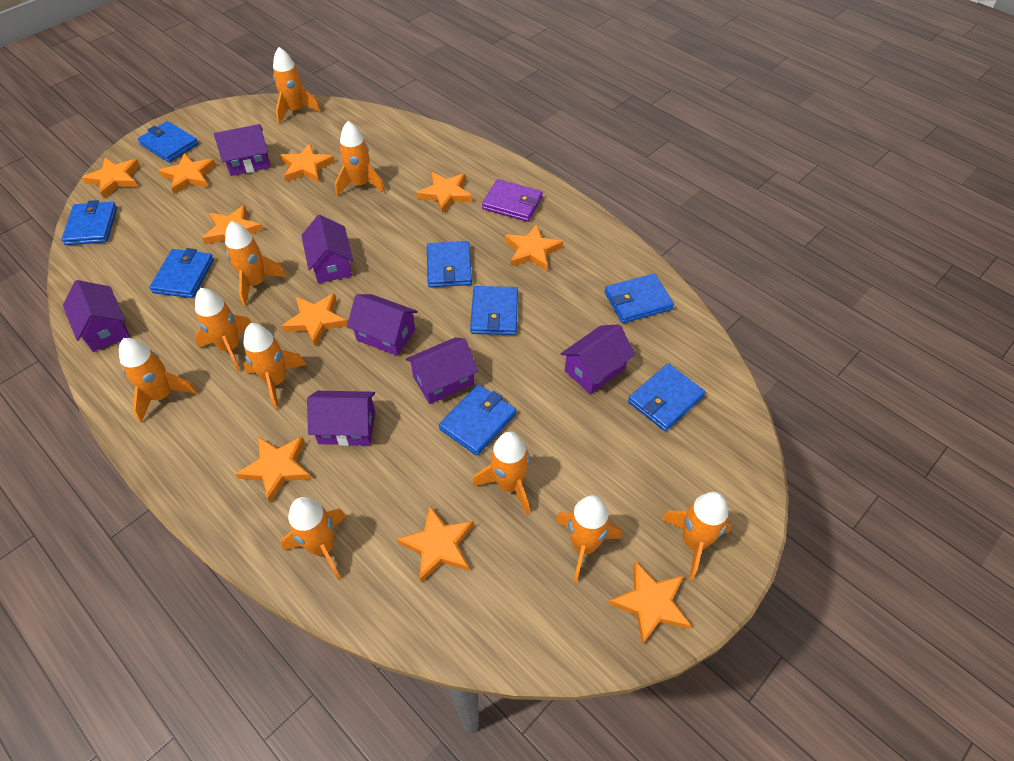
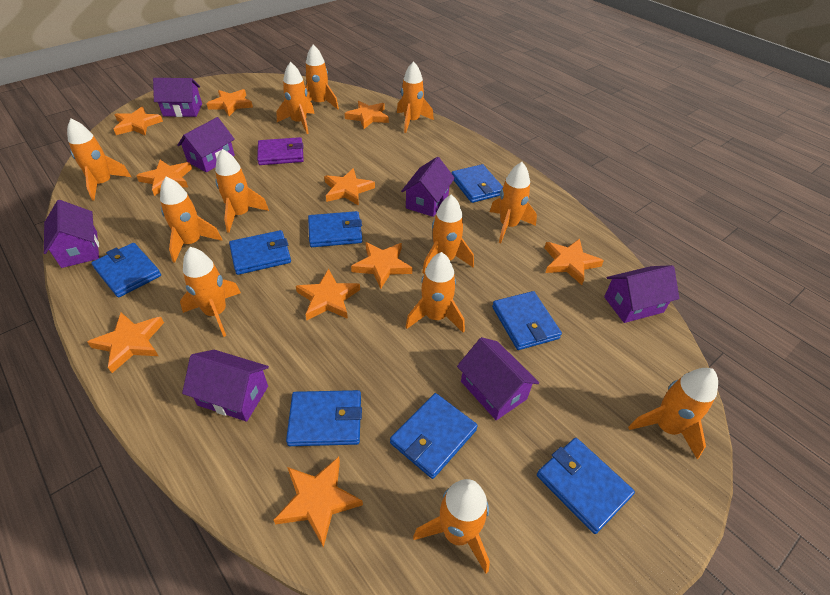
orange rocket: 10 -> 12

